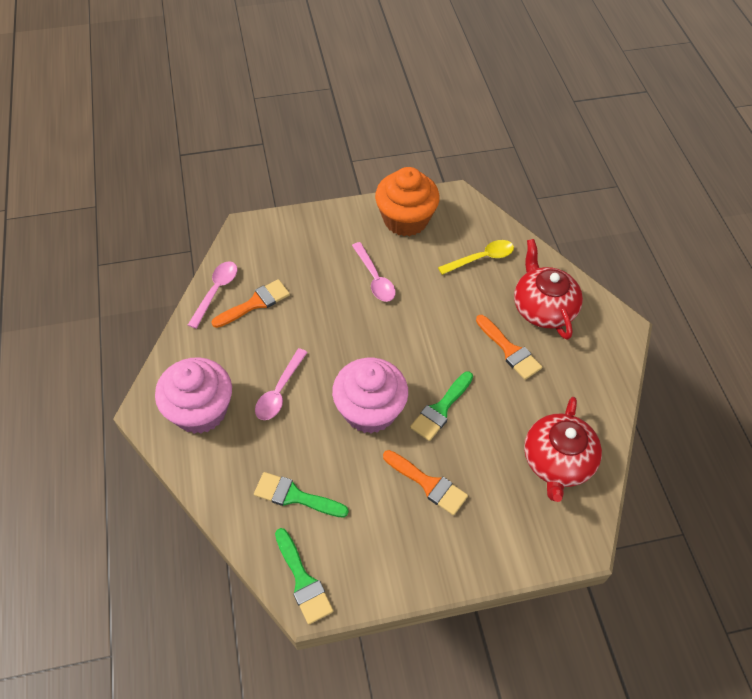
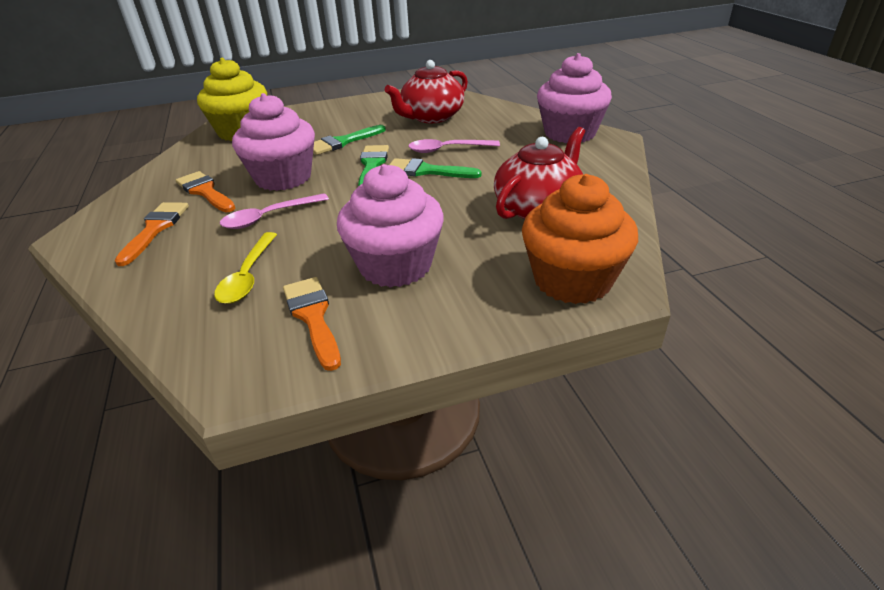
pink cupcake: 2 -> 3
pink spoon: 3 -> 2
yellow cupcake: 0 -> 1

